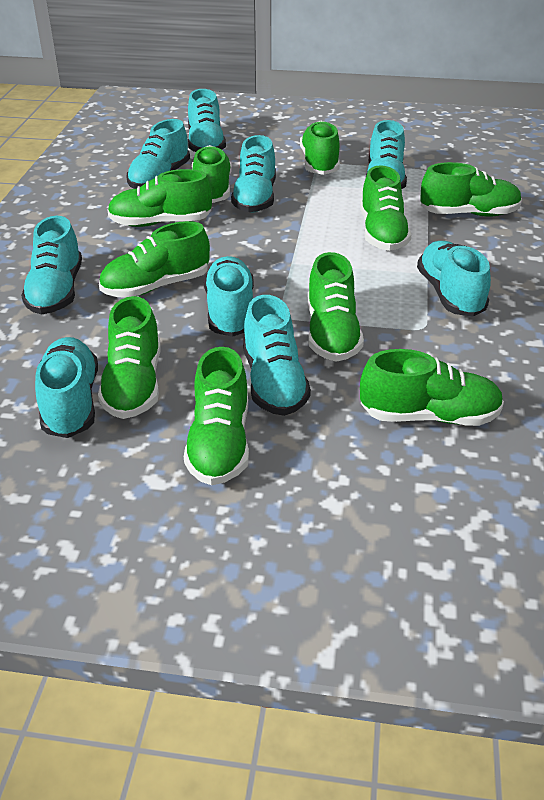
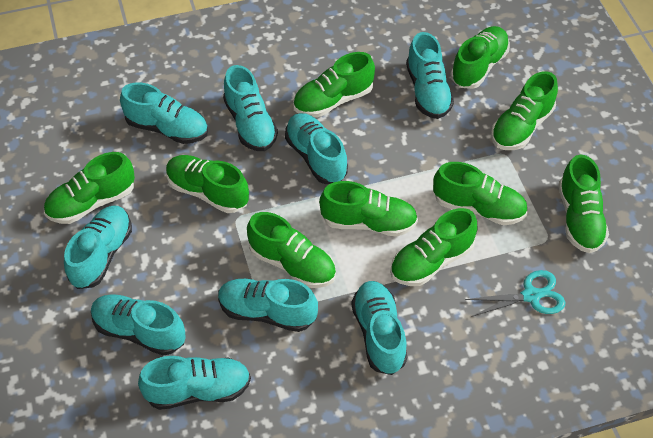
turquoise scissors: 0 -> 1

